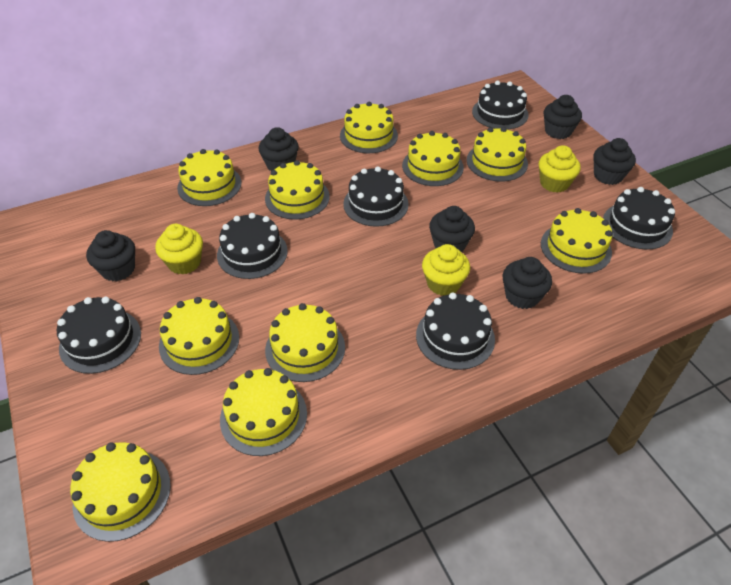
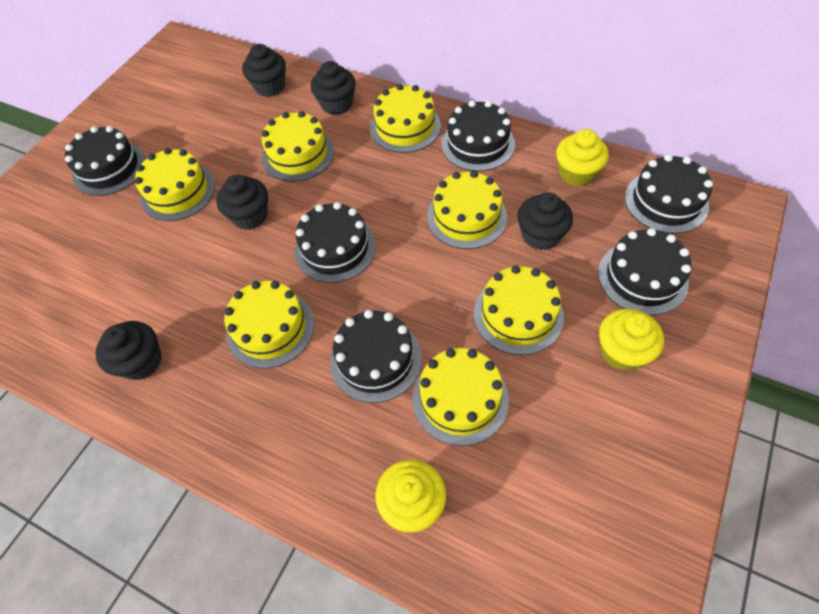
black cupcake: 6 -> 5
yellow cake: 10 -> 7

